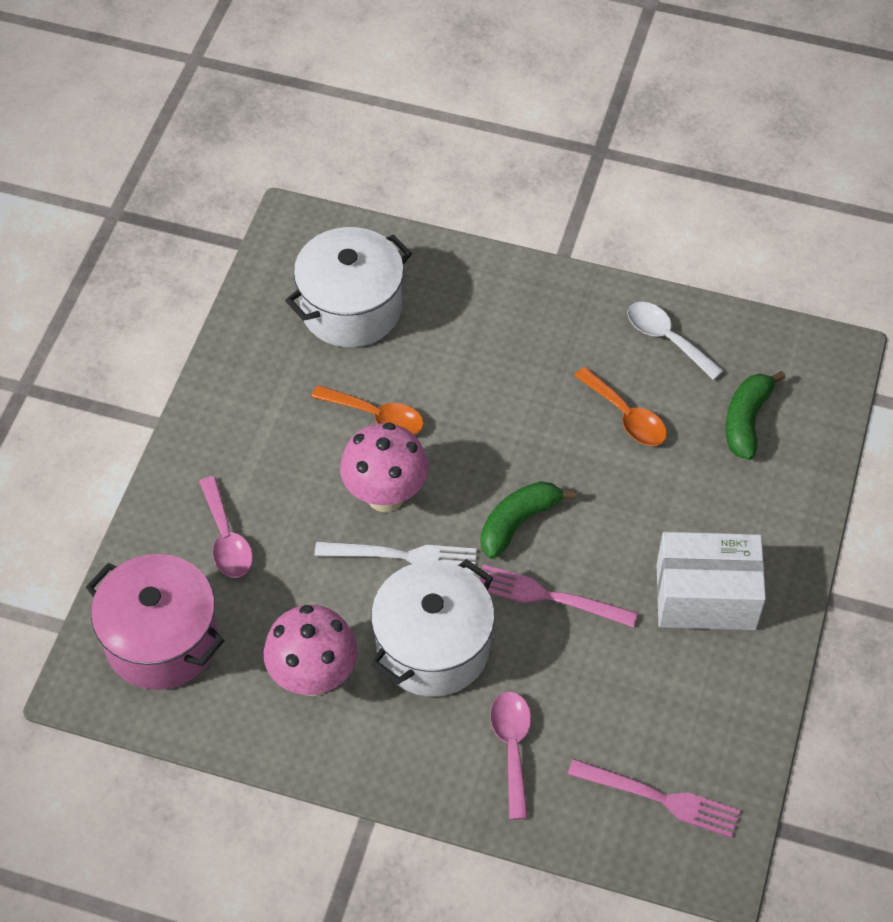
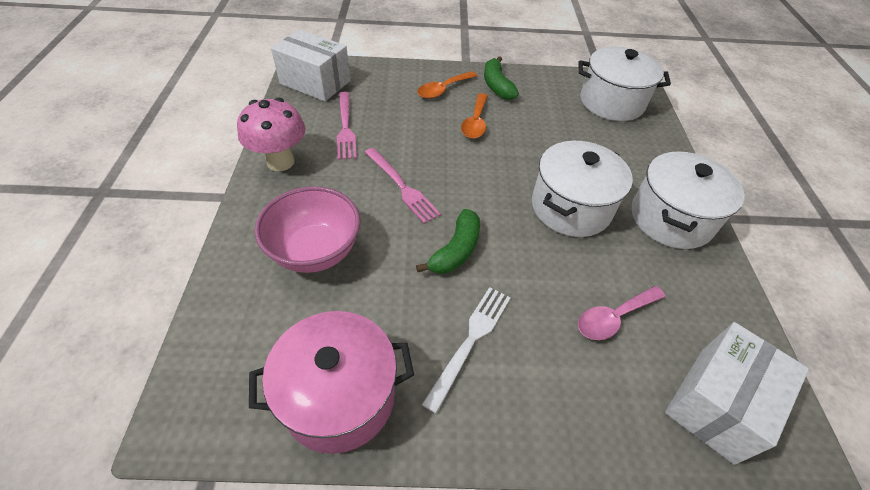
pink bowl: 0 -> 1
pink mushroom: 2 -> 1
pink spoon: 2 -> 1
white box: 1 -> 2
white pot: 2 -> 3
white spoon: 1 -> 0

